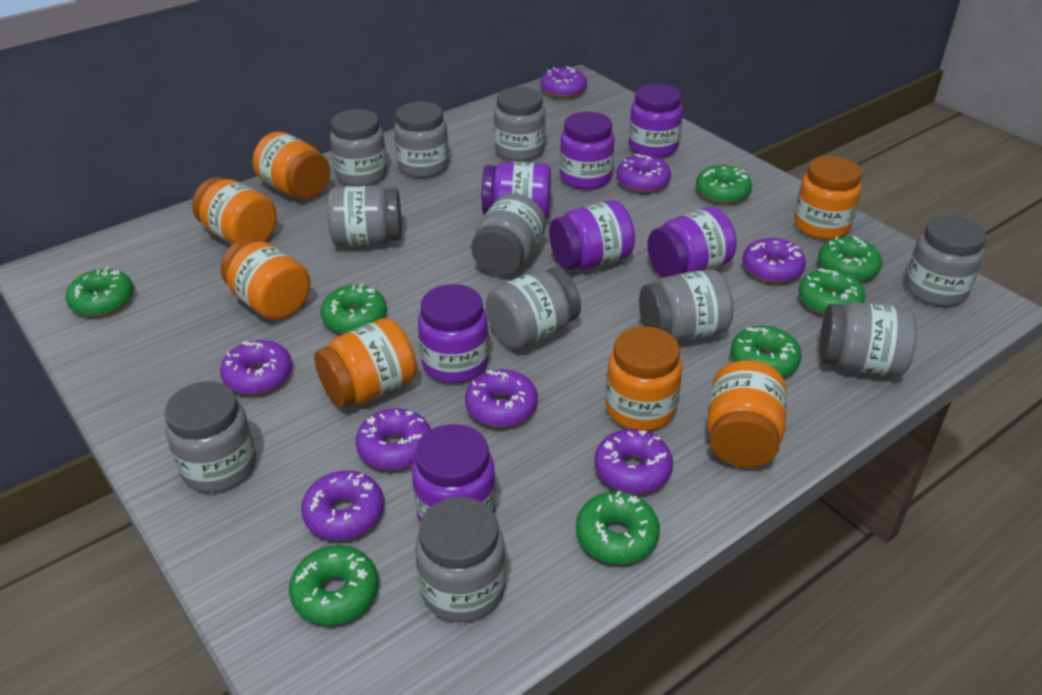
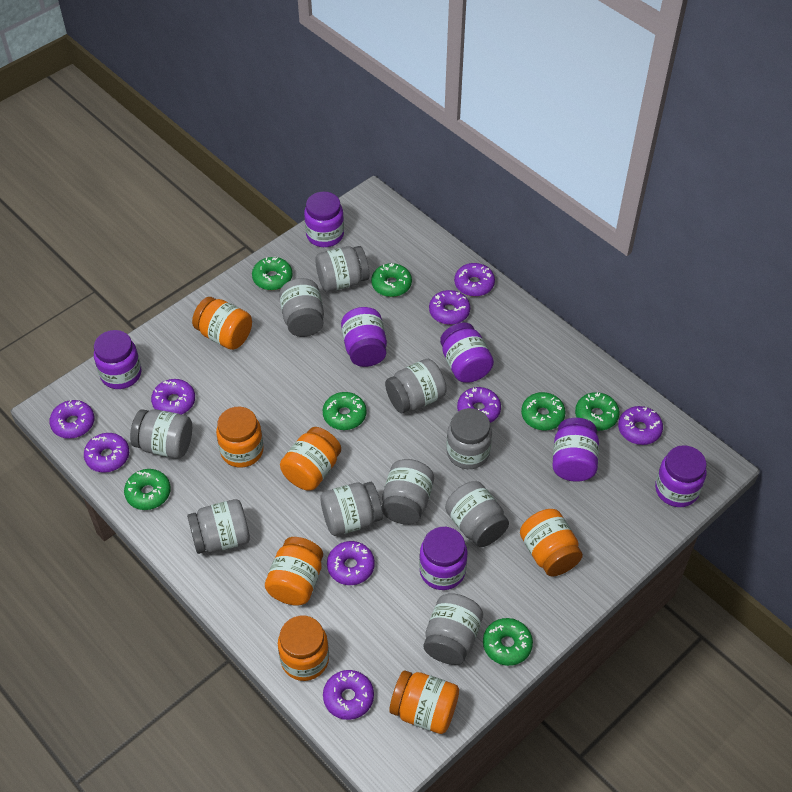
green donut: 8 -> 7
grey jar: 11 -> 10
purple donut: 8 -> 9

